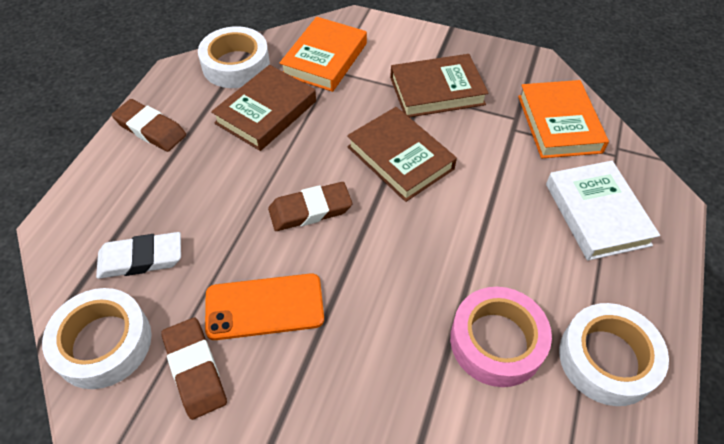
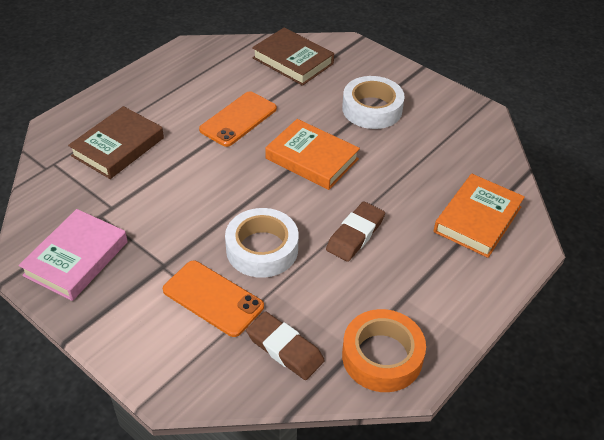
brown book: 3 -> 2
brown eraser: 3 -> 2
orange phone: 1 -> 2
orange tape: 0 -> 1
pink book: 0 -> 1
pink tape: 1 -> 0
white book: 1 -> 0
white eraser: 1 -> 0
white tape: 3 -> 2

